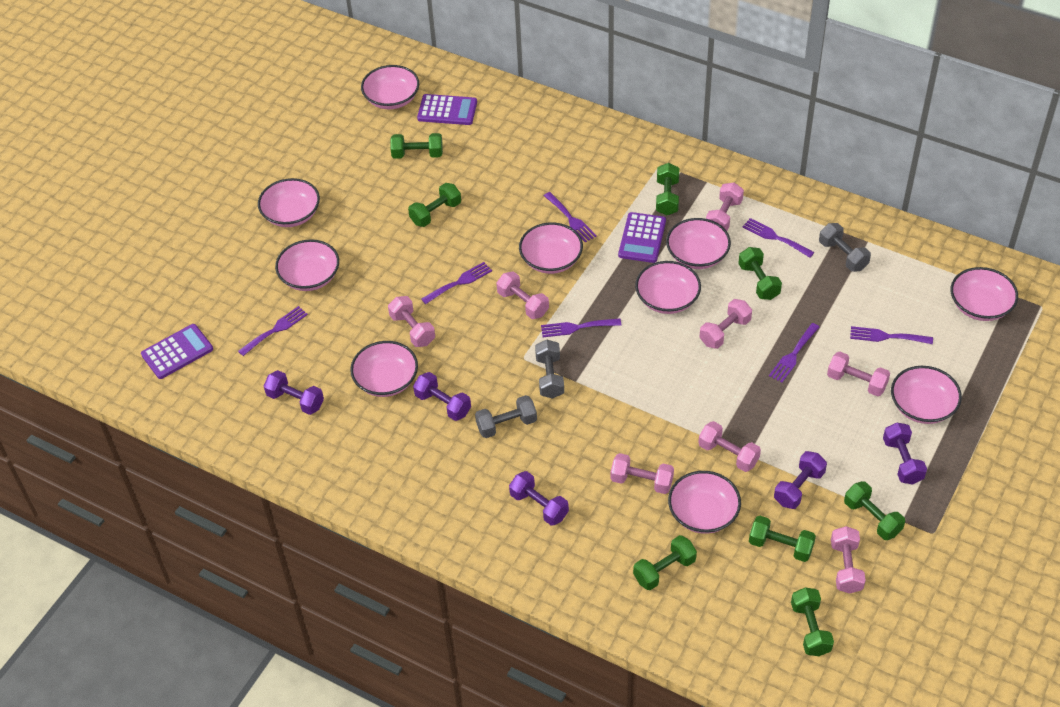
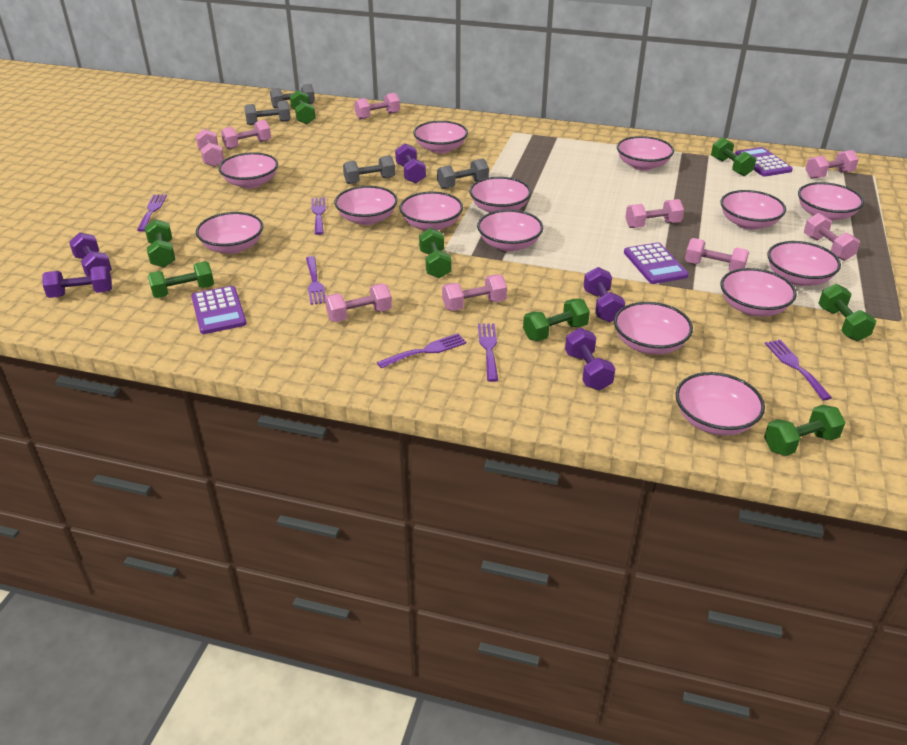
grey dumbbell: 3 -> 4
pink bowl: 10 -> 14
pink dumbbell: 8 -> 9
purple fork: 7 -> 6

